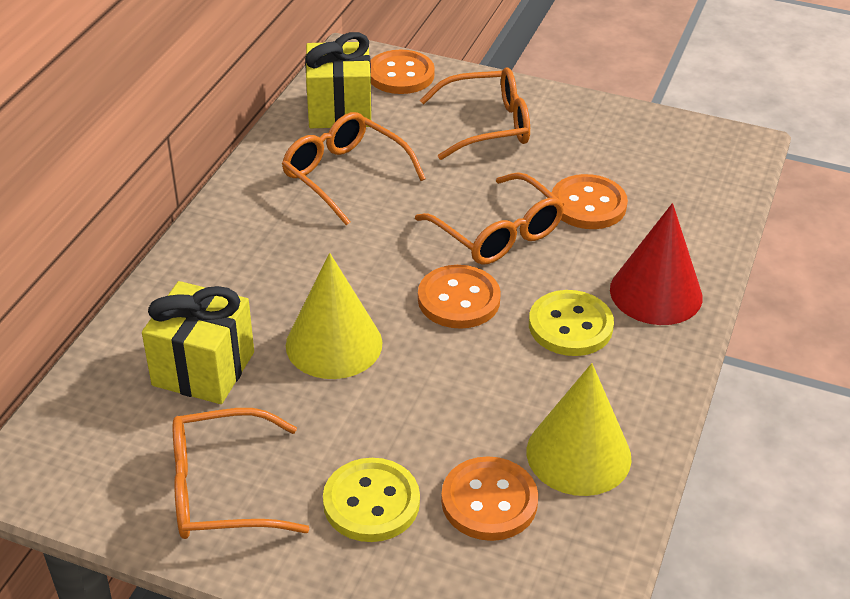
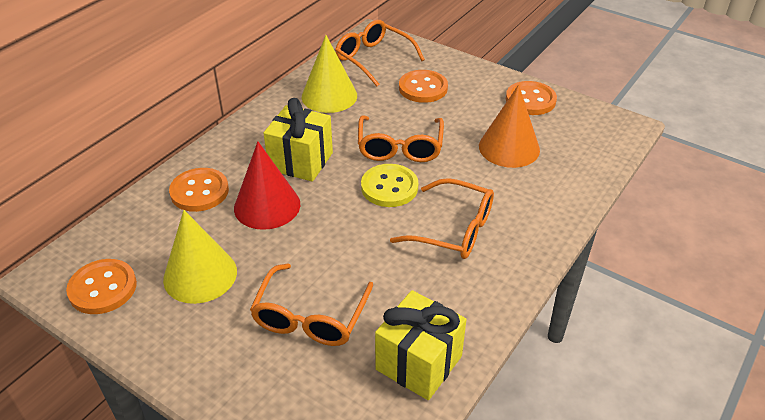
orange cone: 0 -> 1
yellow button: 2 -> 1

